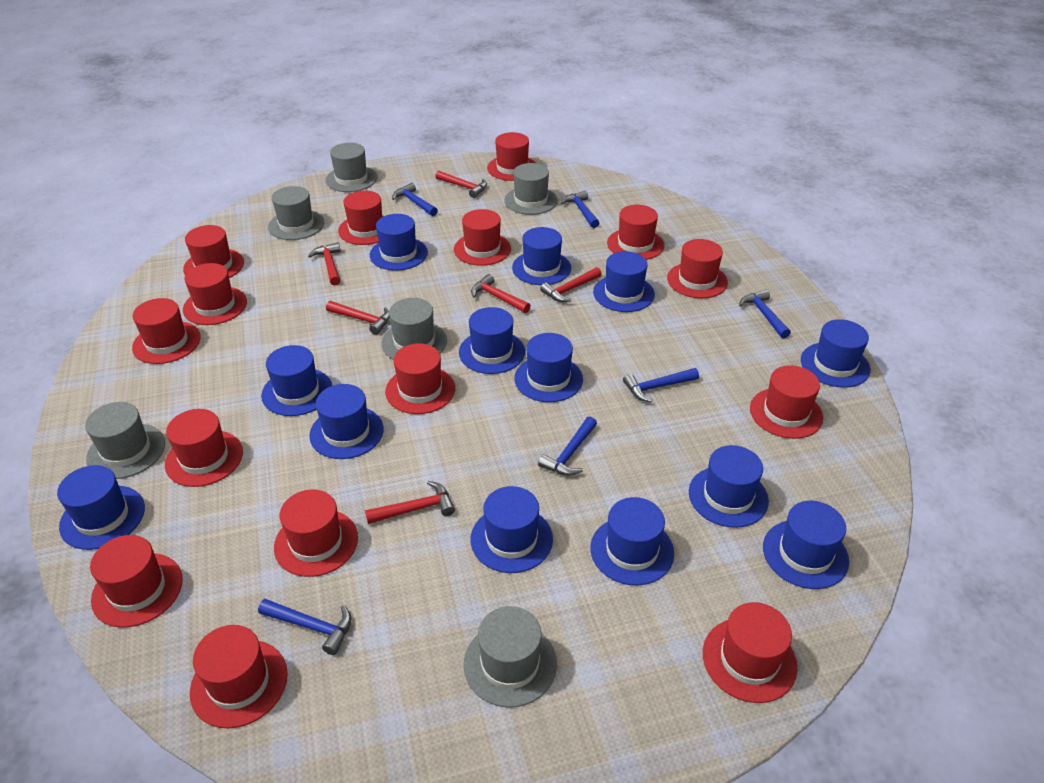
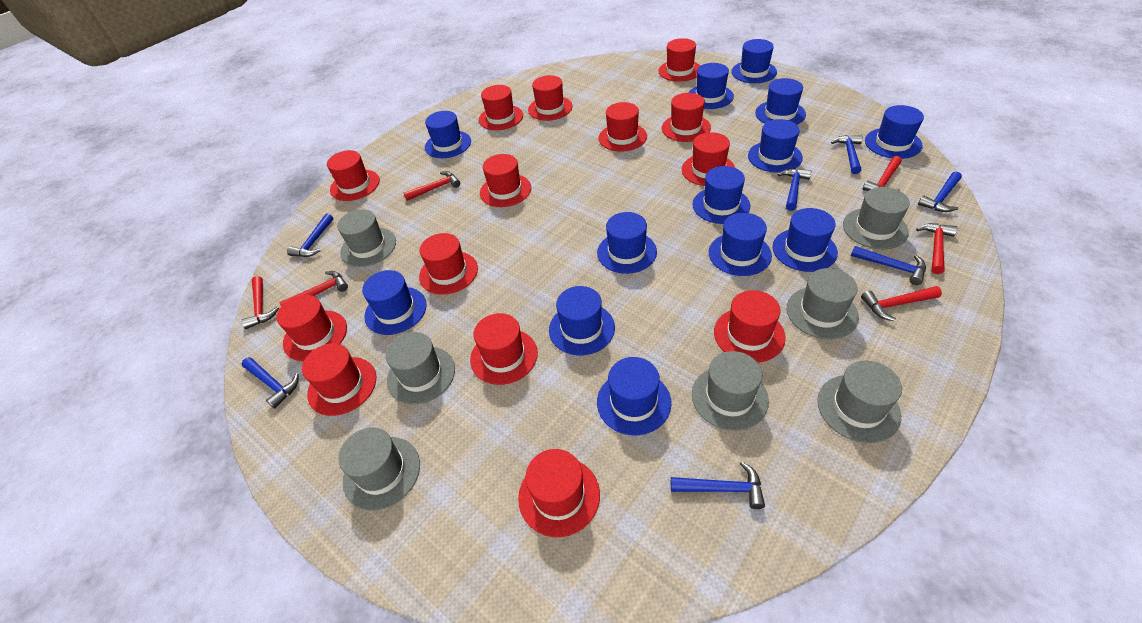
blue hammer: 6 -> 7
grey hat: 6 -> 7
red hat: 15 -> 14

